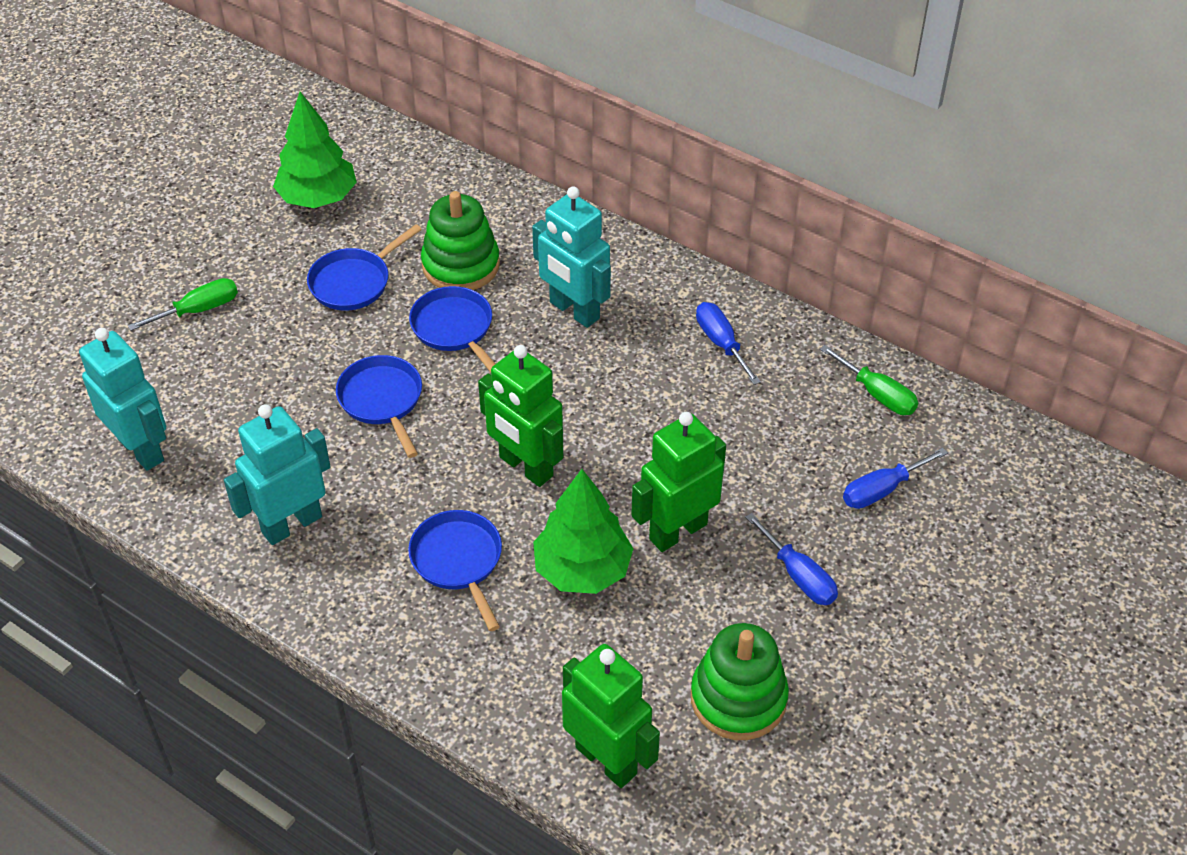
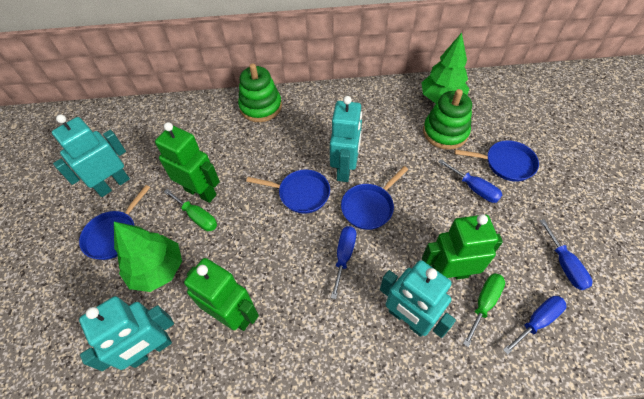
blue screwdriver: 3 -> 4
turquoise robot: 3 -> 4

